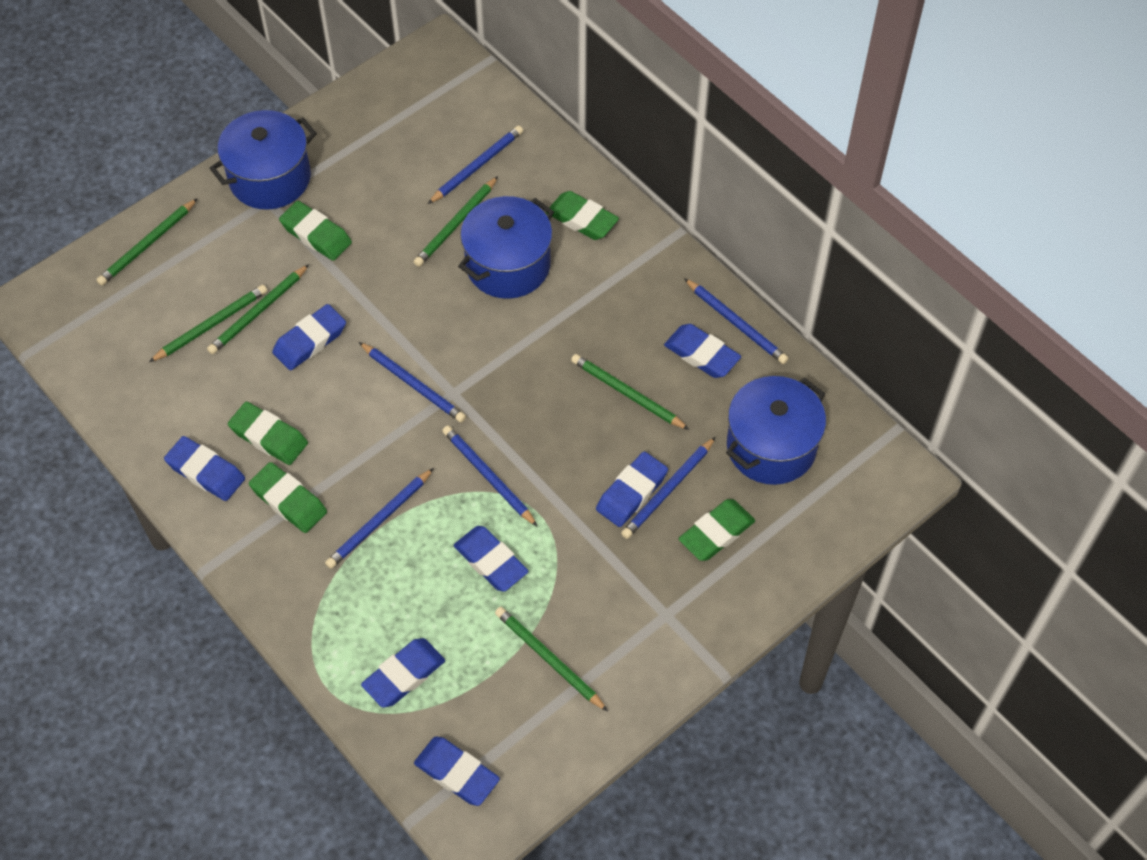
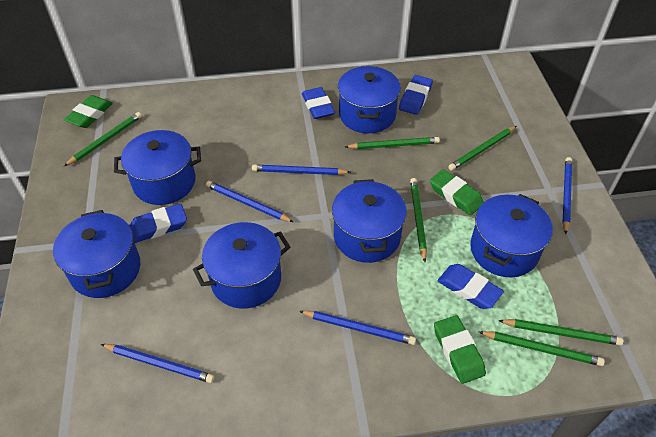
blue eraser: 7 -> 4
blue pencil: 6 -> 5
blue pot: 3 -> 6
green eraser: 5 -> 3

